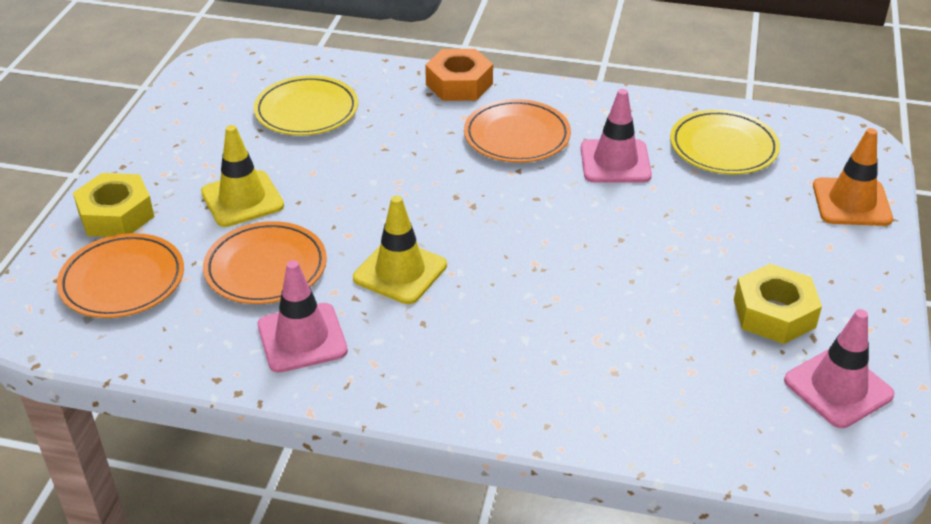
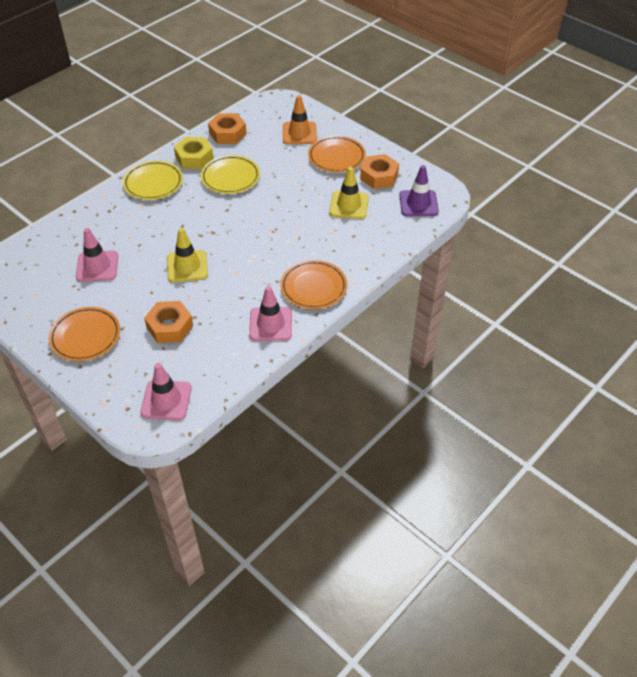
orange nut: 1 -> 3
purple traffic cone: 0 -> 1
yellow nut: 2 -> 1

